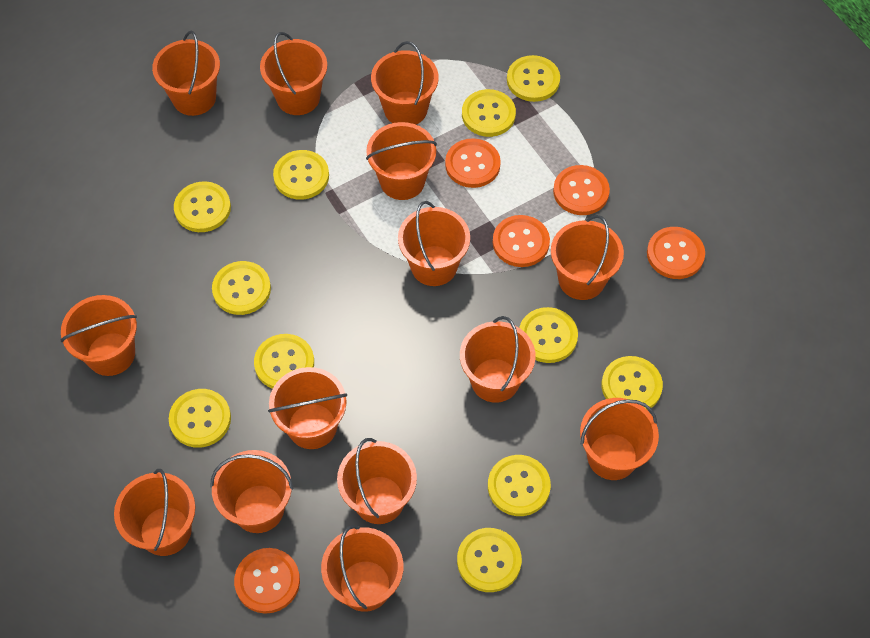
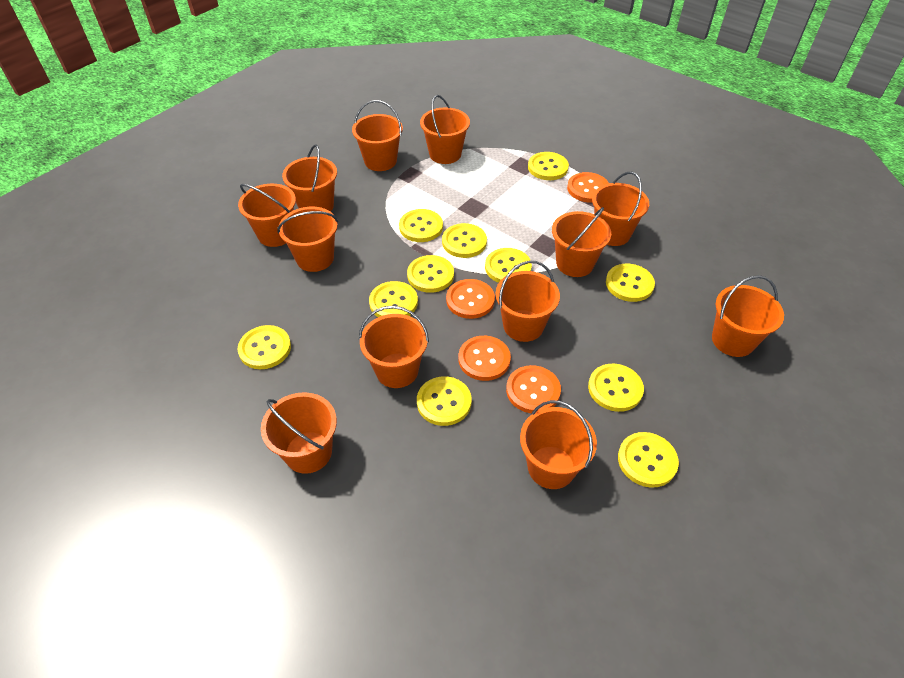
orange bucket: 14 -> 12
orange button: 5 -> 4

